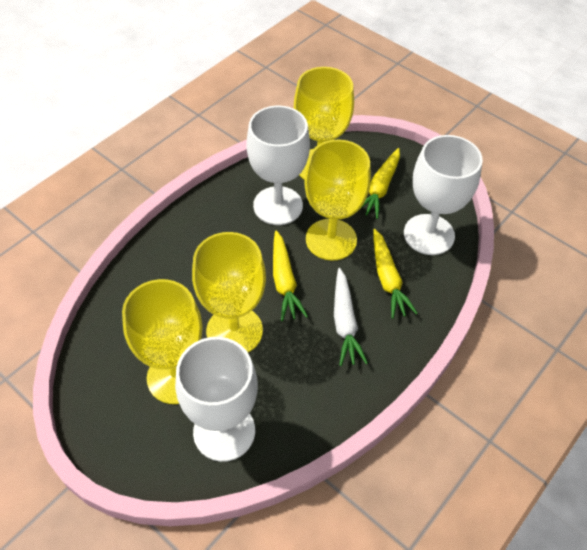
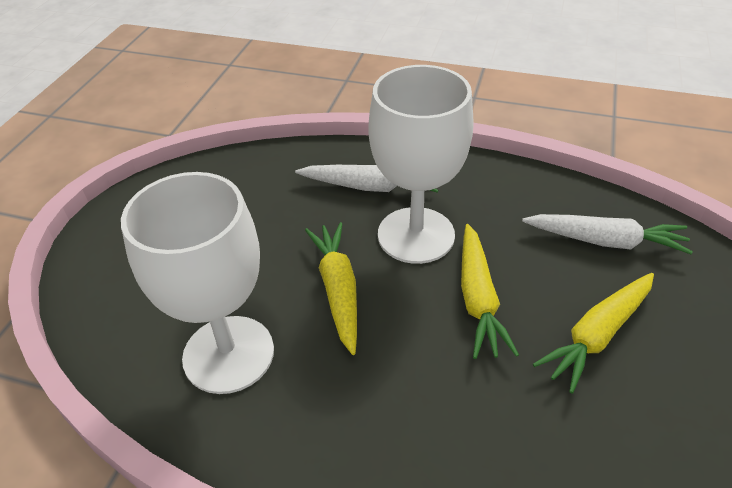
white carrot: 1 -> 2
white goblet: 3 -> 2
yellow goblet: 4 -> 0

